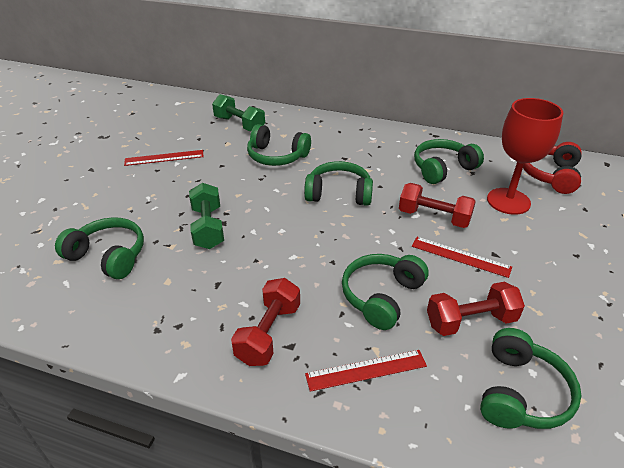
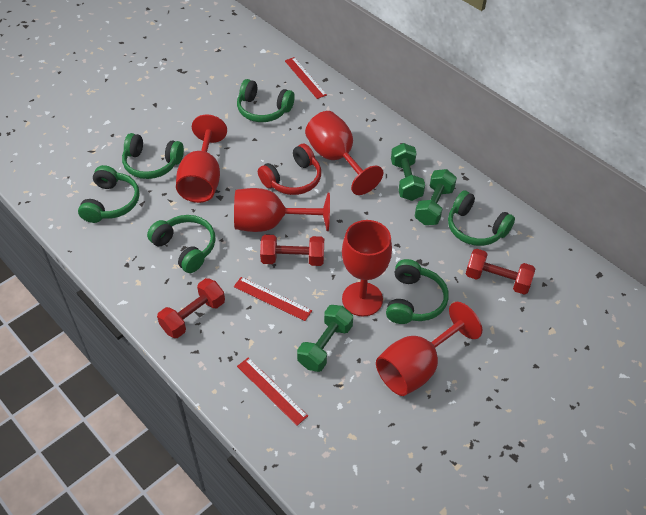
green dumbbell: 2 -> 3
red goblet: 1 -> 5

